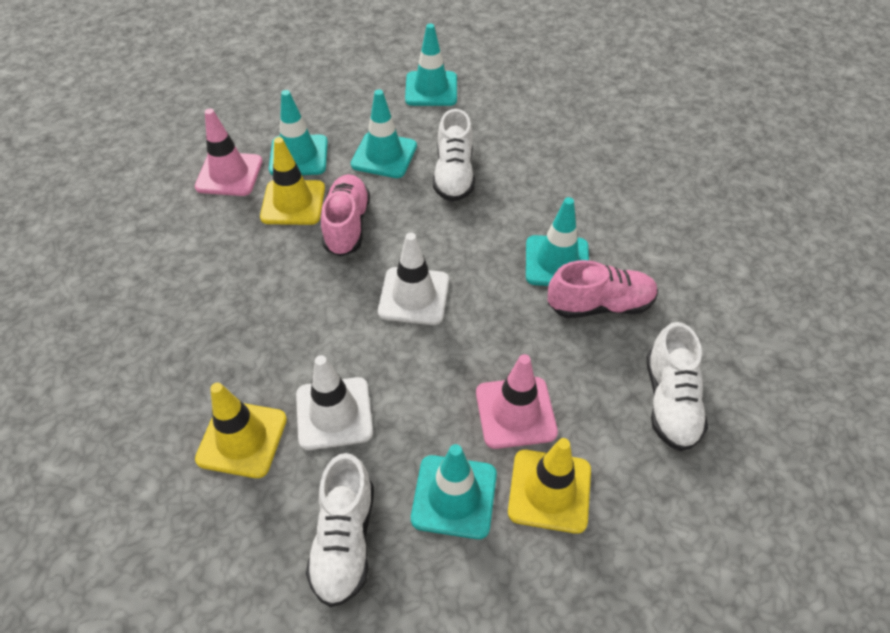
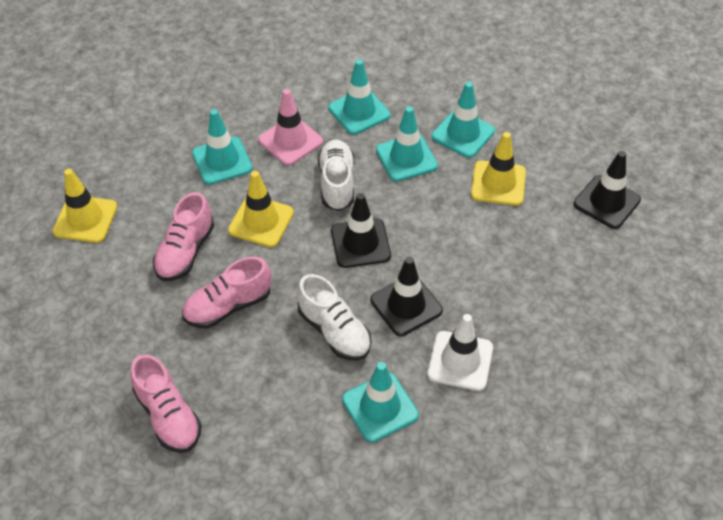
black traffic cone: 0 -> 3
pink shoe: 2 -> 3
pink traffic cone: 2 -> 1
white shoe: 3 -> 2
white traffic cone: 2 -> 1

